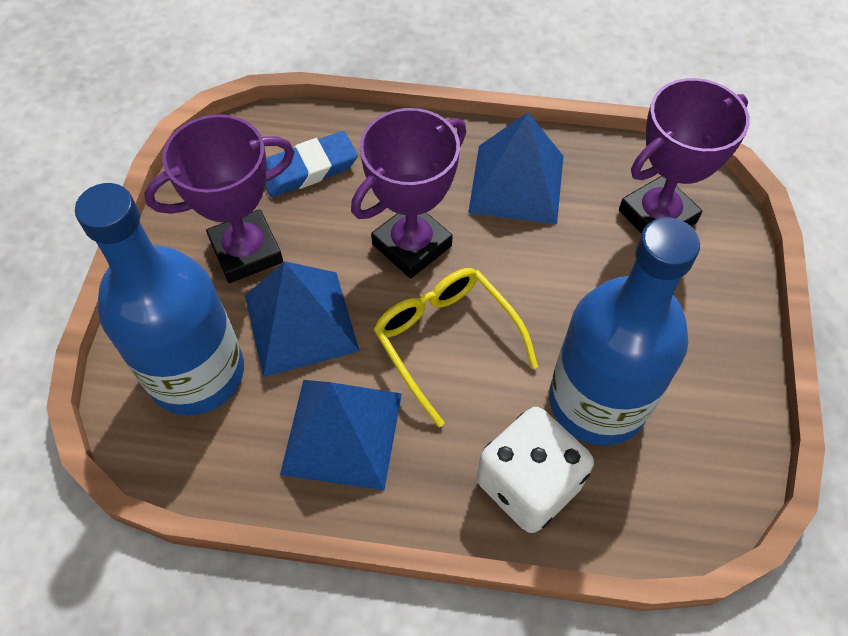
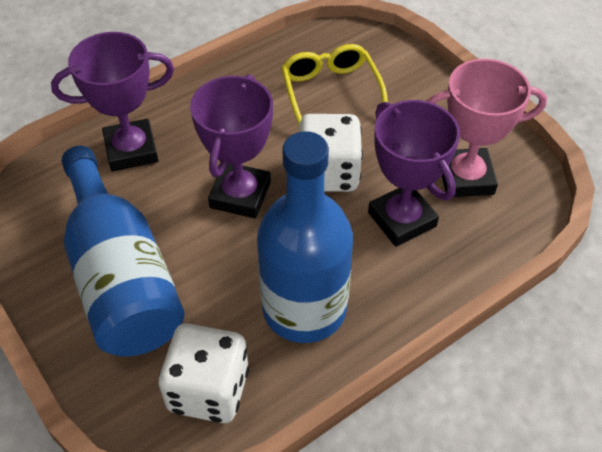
blue eraser: 1 -> 0
blue pyramid: 3 -> 0
pink trophy: 0 -> 1
white dice: 1 -> 2

